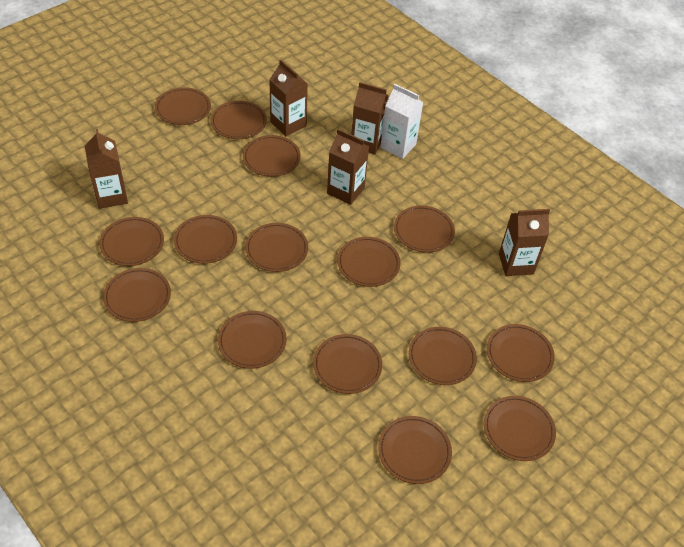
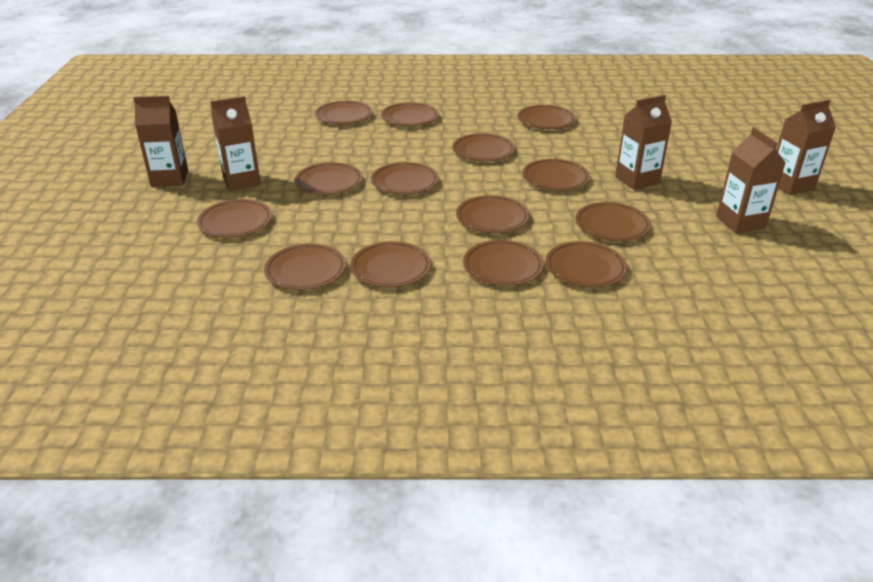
brown plate: 15 -> 14
white carton: 1 -> 0

